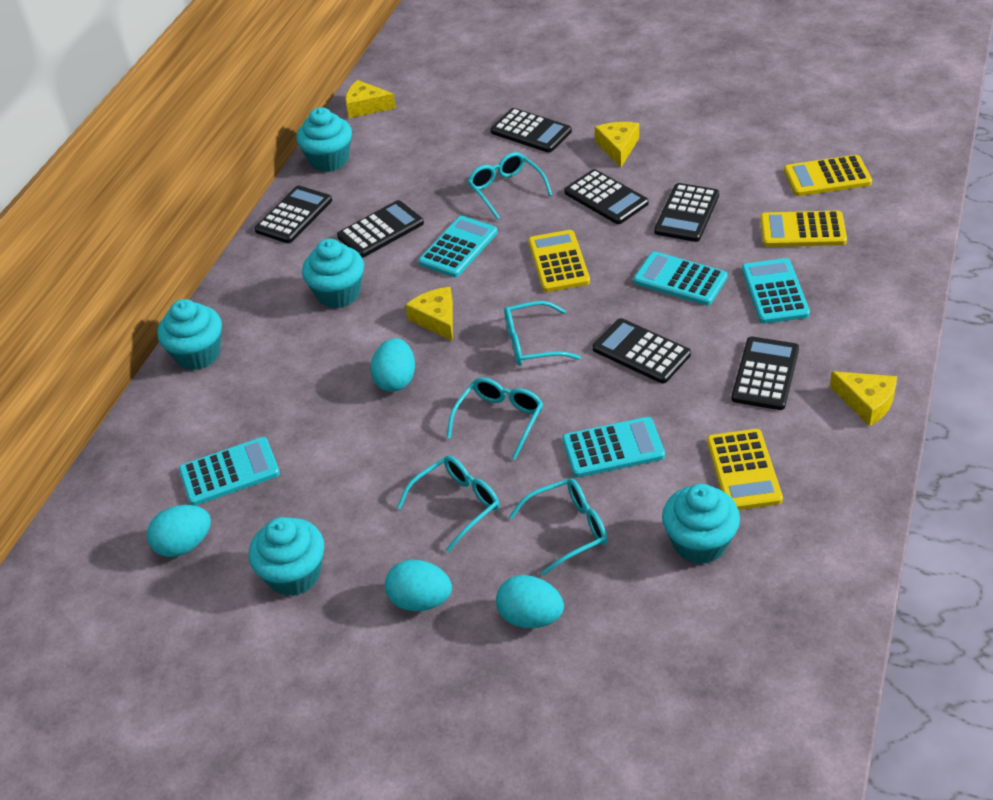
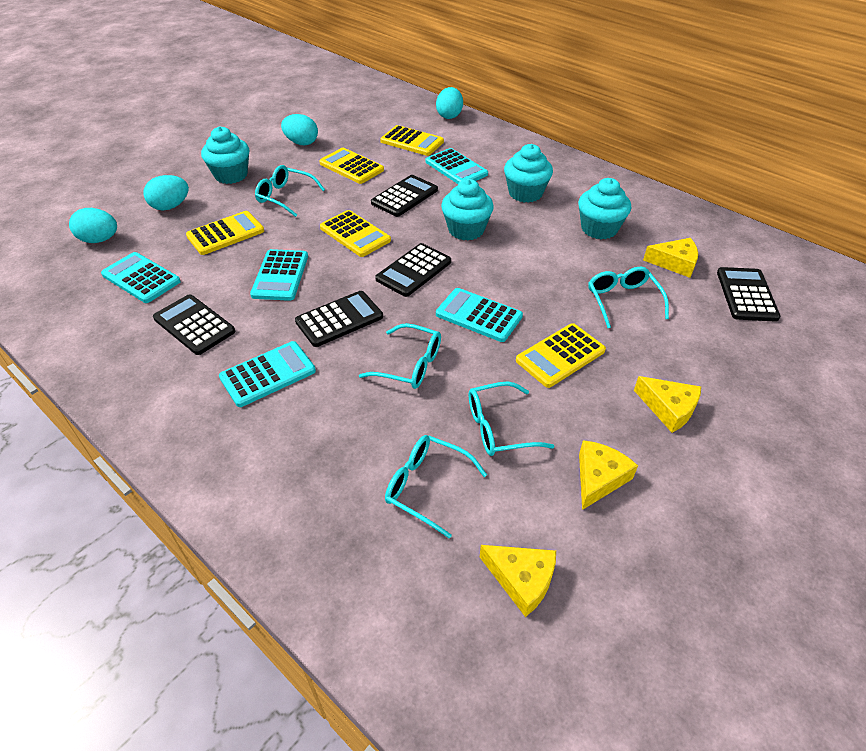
black calculator: 7 -> 5
turquoise cupcake: 5 -> 4
yellow calculator: 4 -> 5

